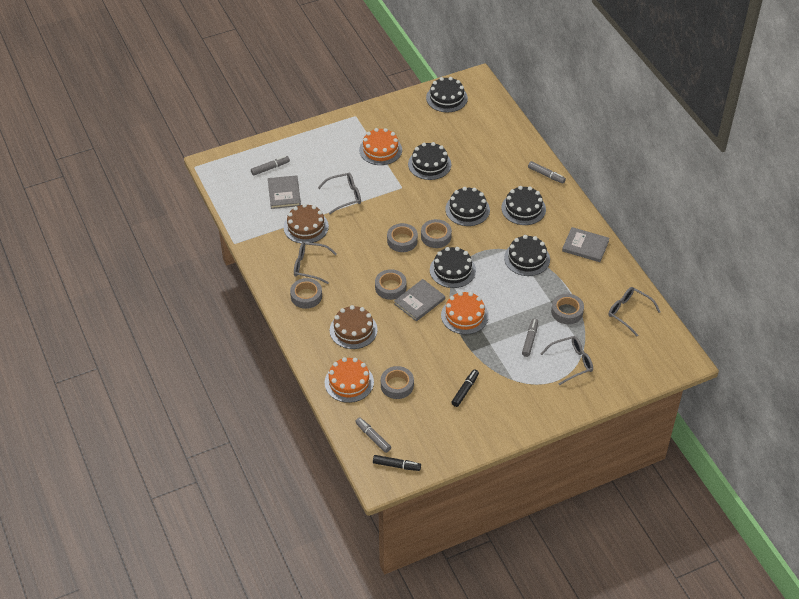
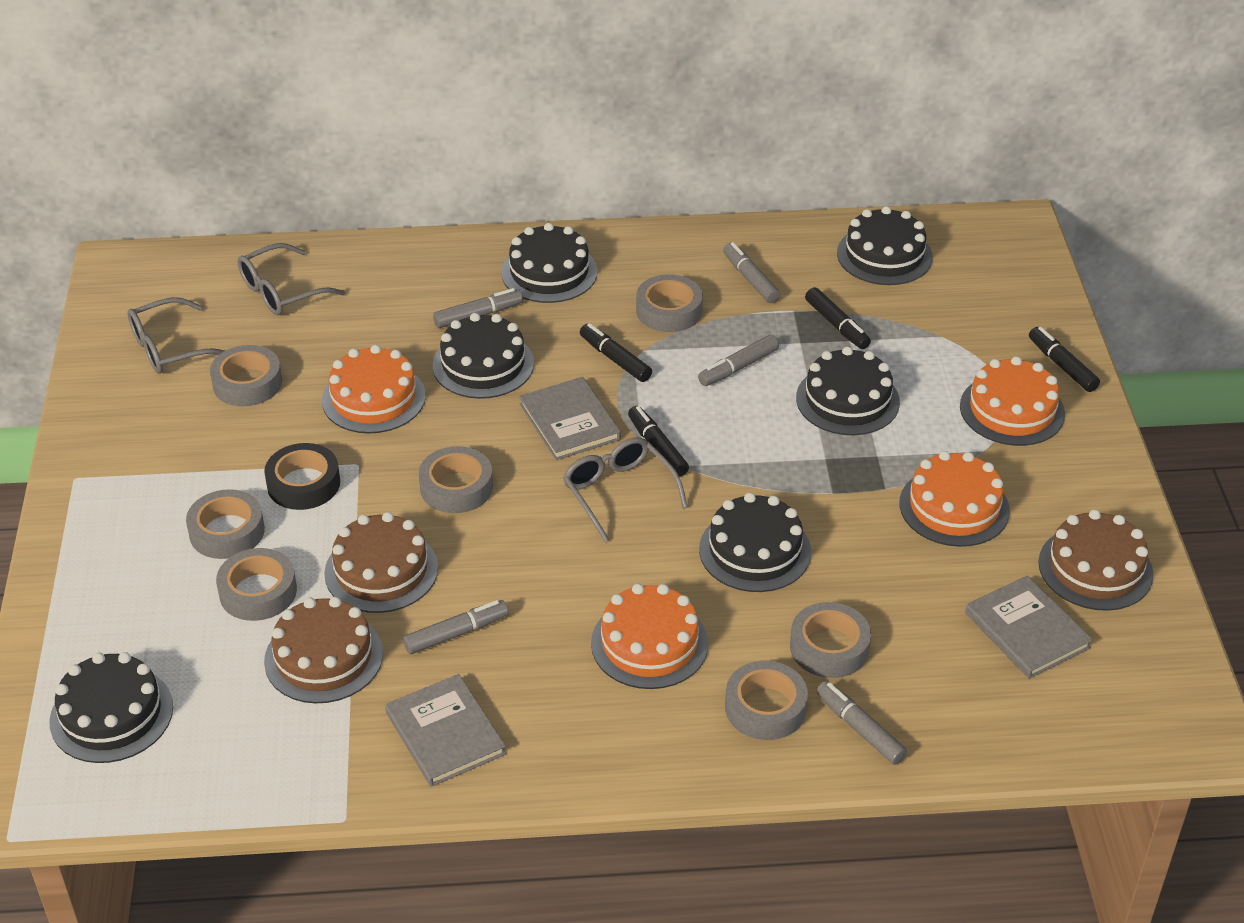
black marker: 2 -> 4
black tape: 0 -> 1
brown cake: 2 -> 3
grey glasses: 4 -> 3
grey marker: 4 -> 5
grey tape: 6 -> 7
orange cake: 3 -> 4

